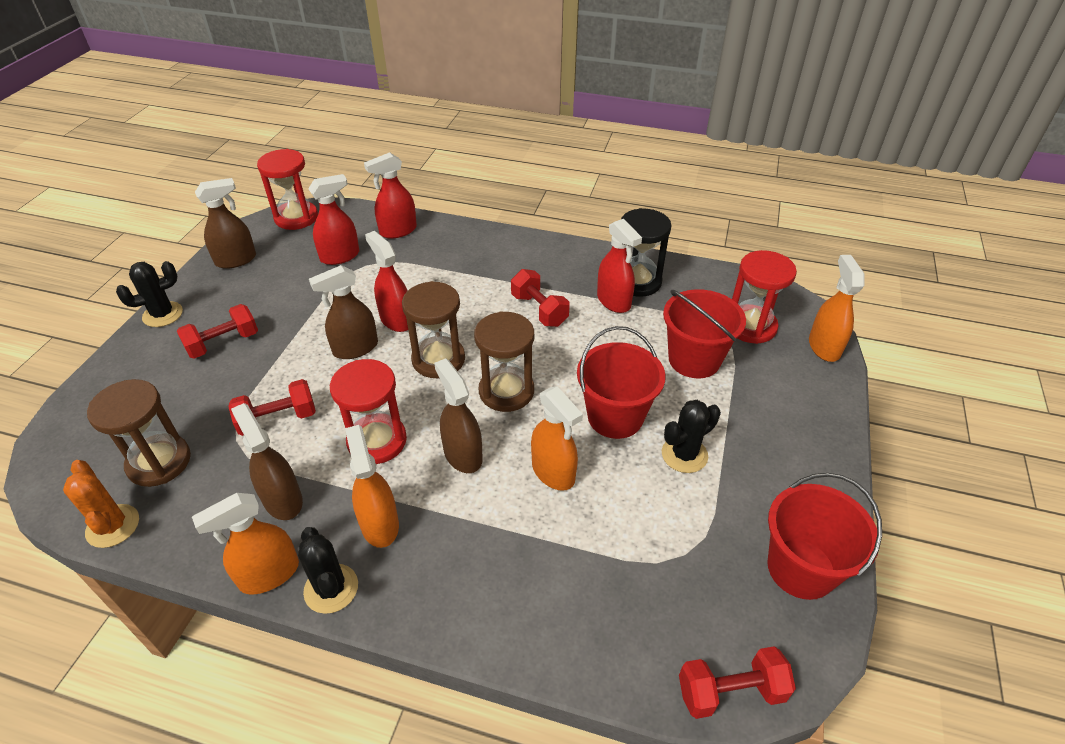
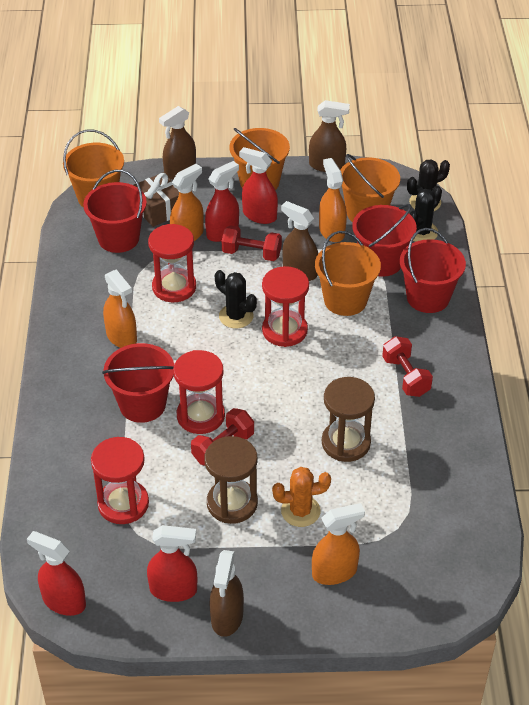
black hourglass: 1 -> 0
brown gift: 0 -> 1
brown hourglass: 3 -> 2
orange bucket: 0 -> 4
red bucket: 3 -> 4
red dumbbell: 4 -> 3
red hourglass: 3 -> 4

